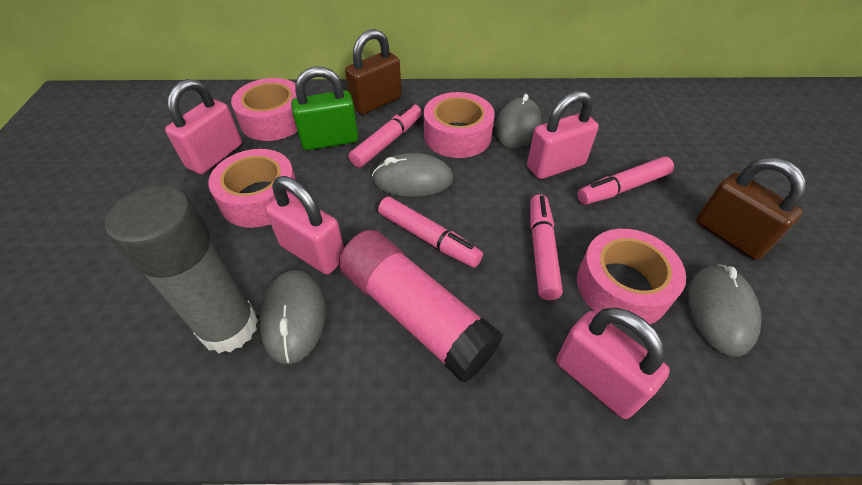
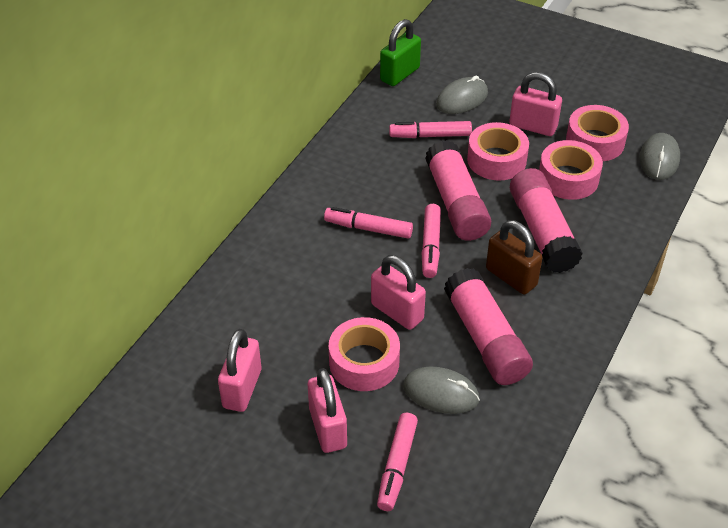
brown padlock: 2 -> 1
grey glue stick: 1 -> 0
grey mouse: 4 -> 3
pink glue stick: 1 -> 3

